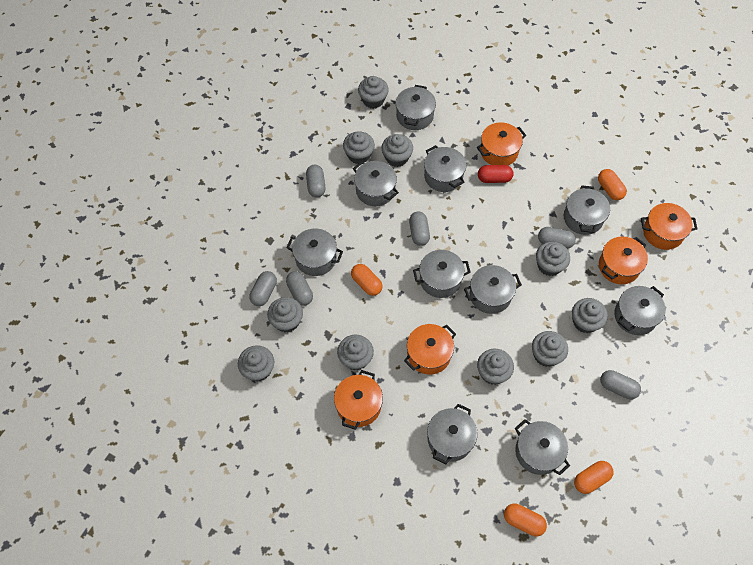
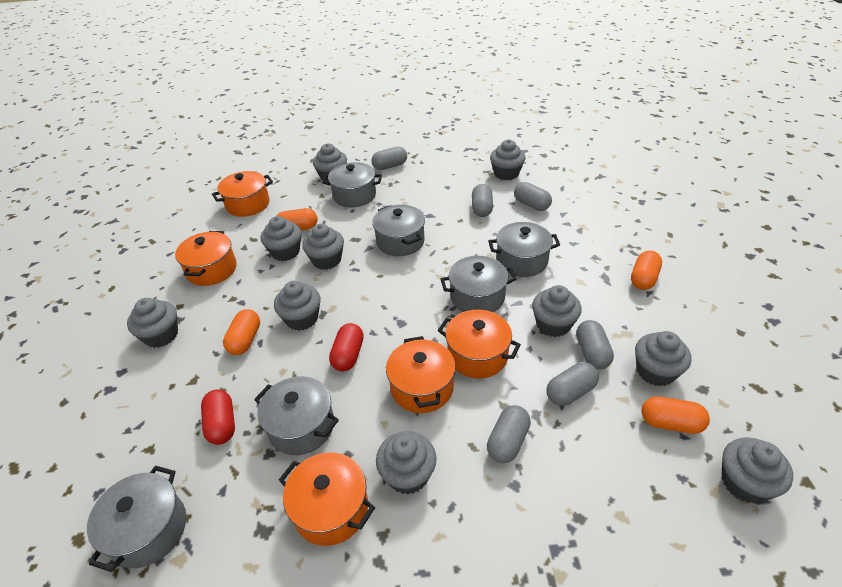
grey pot: 10 -> 6
red capsule: 1 -> 2

